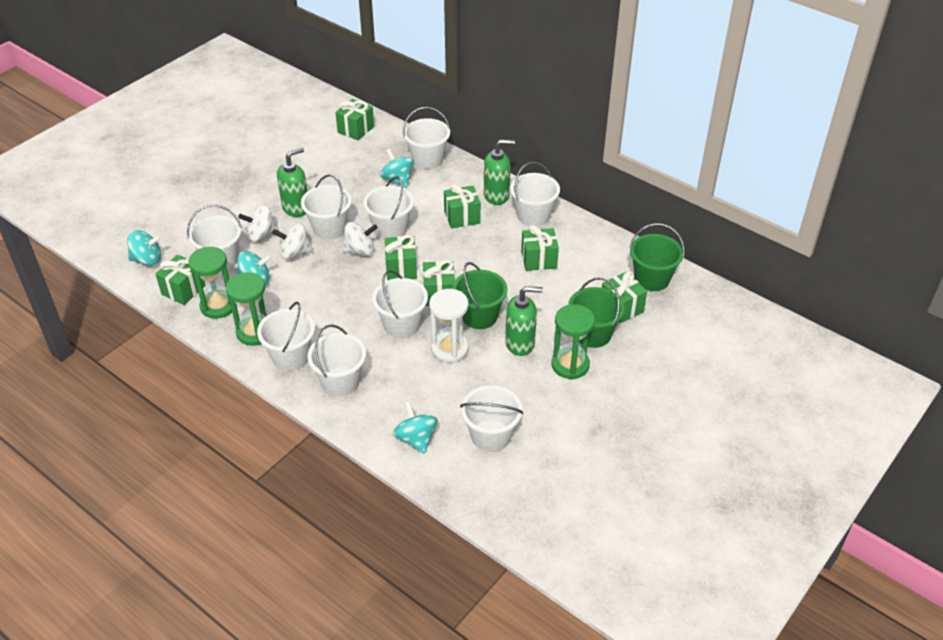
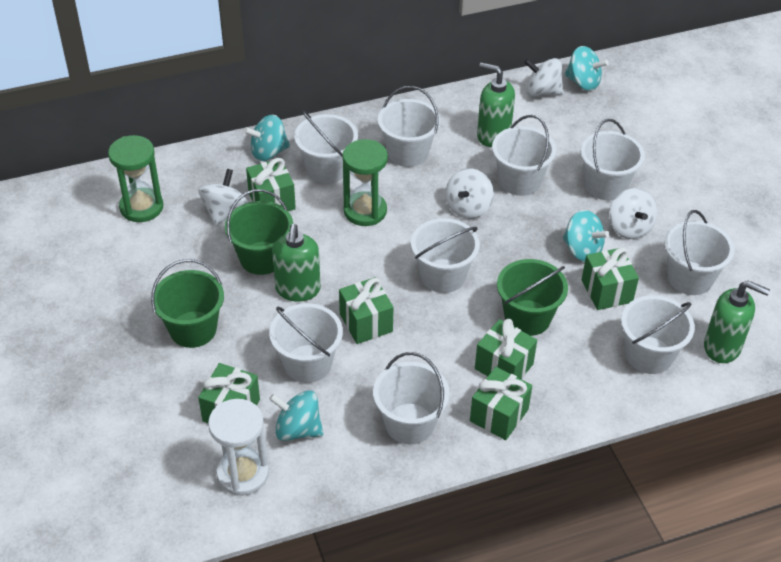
green gift: 7 -> 6
green hourglass: 3 -> 2
white spinning top: 3 -> 4

